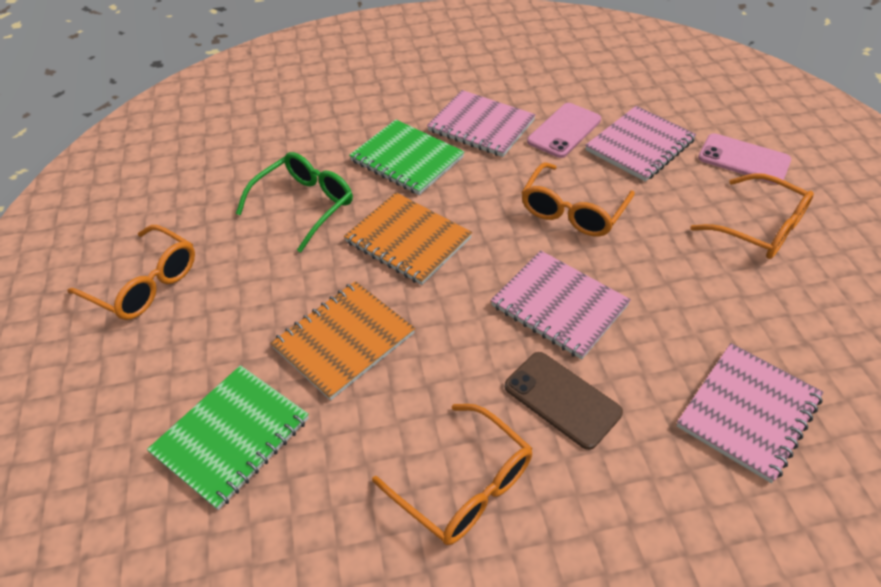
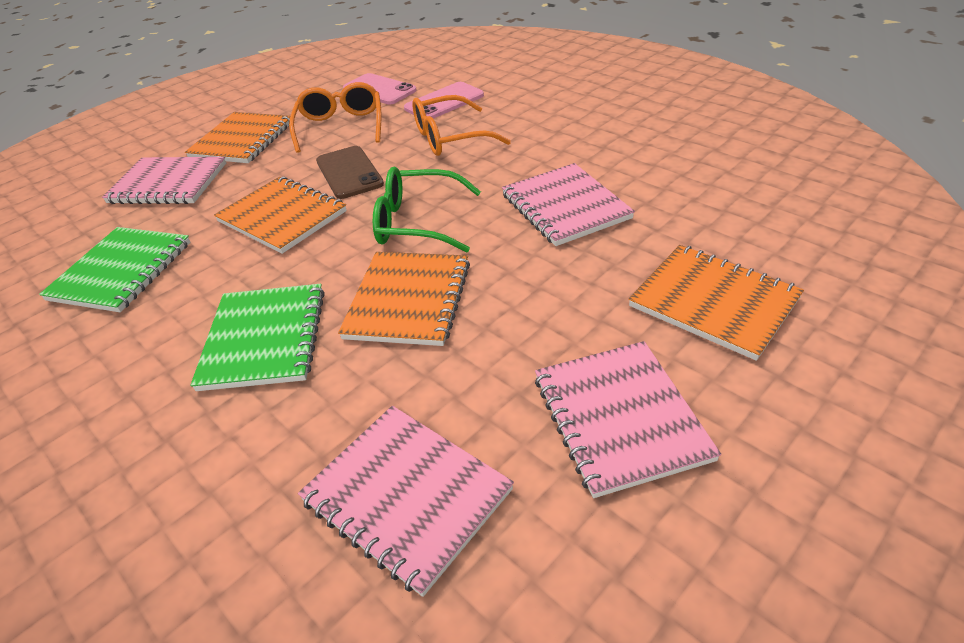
orange glasses: 4 -> 2
orange notebook: 2 -> 4

